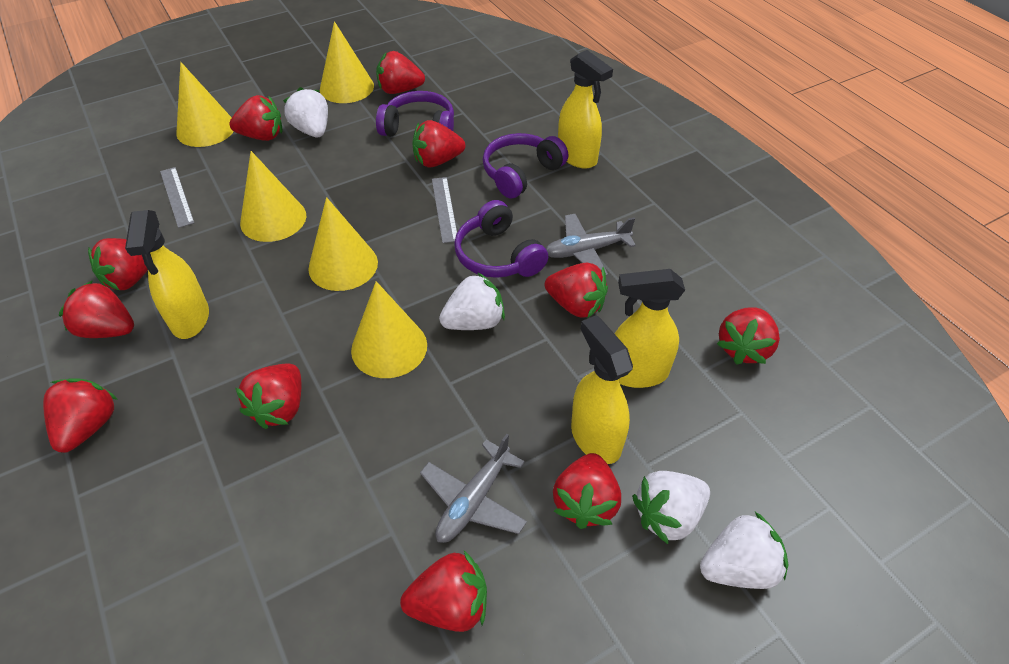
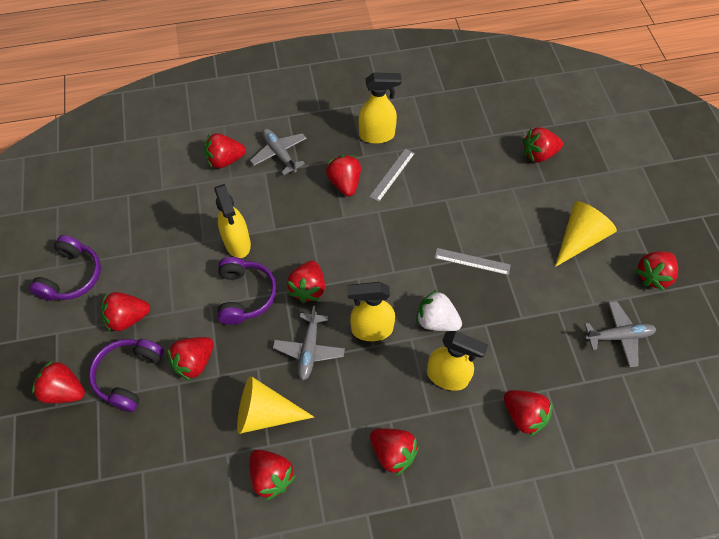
grey plane: 2 -> 3
white strawberry: 4 -> 1
yellow cone: 5 -> 2

